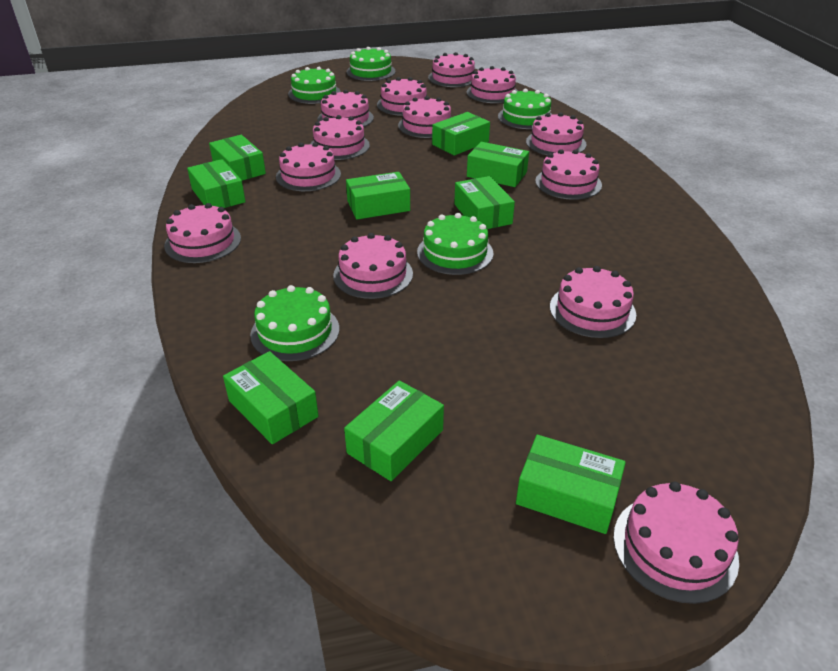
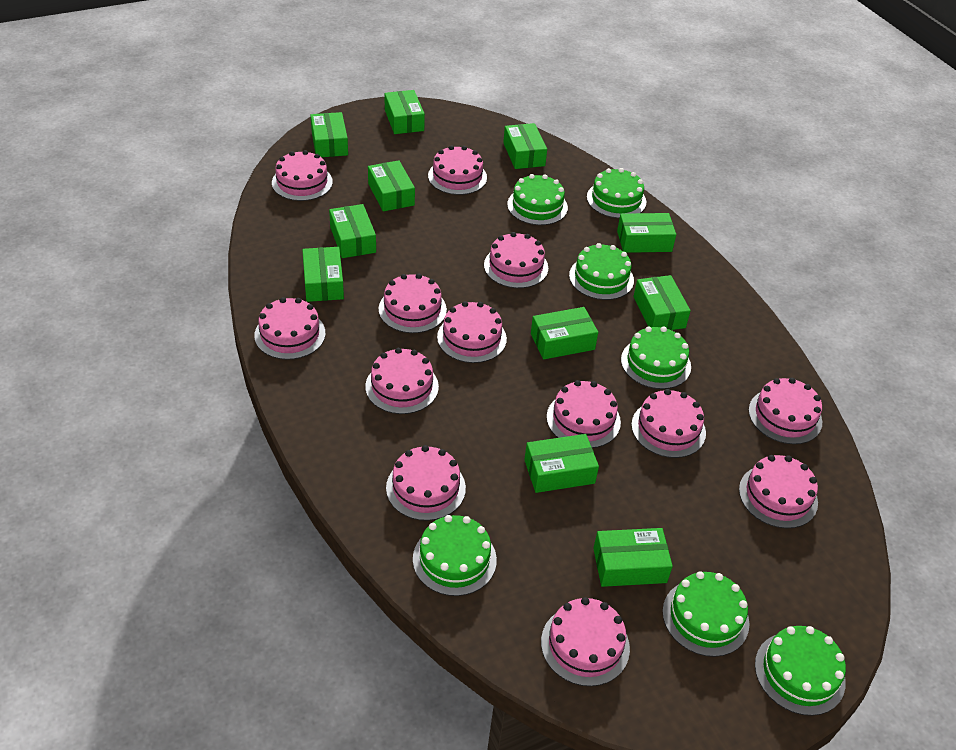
green box: 9 -> 11
green cake: 5 -> 7

